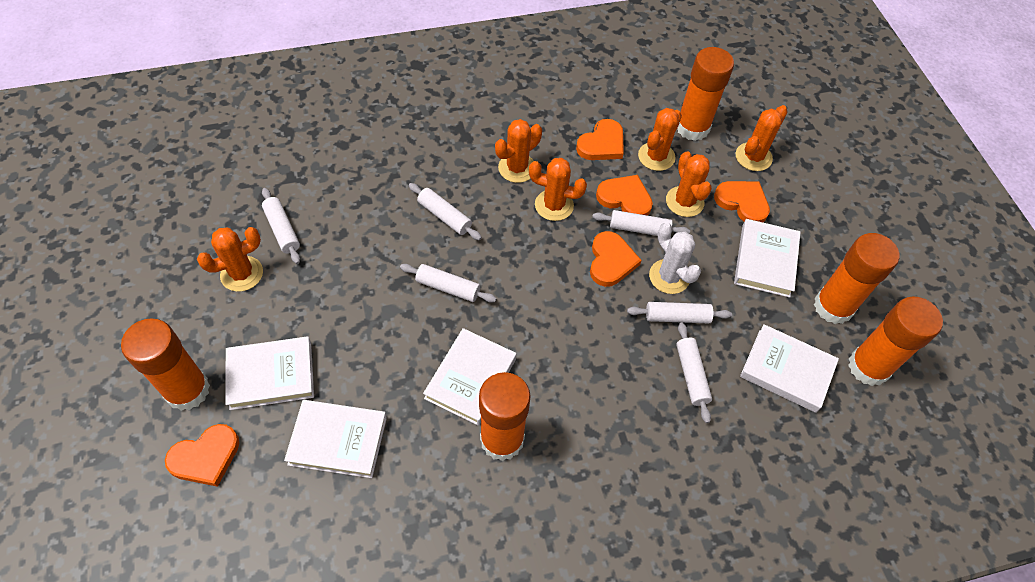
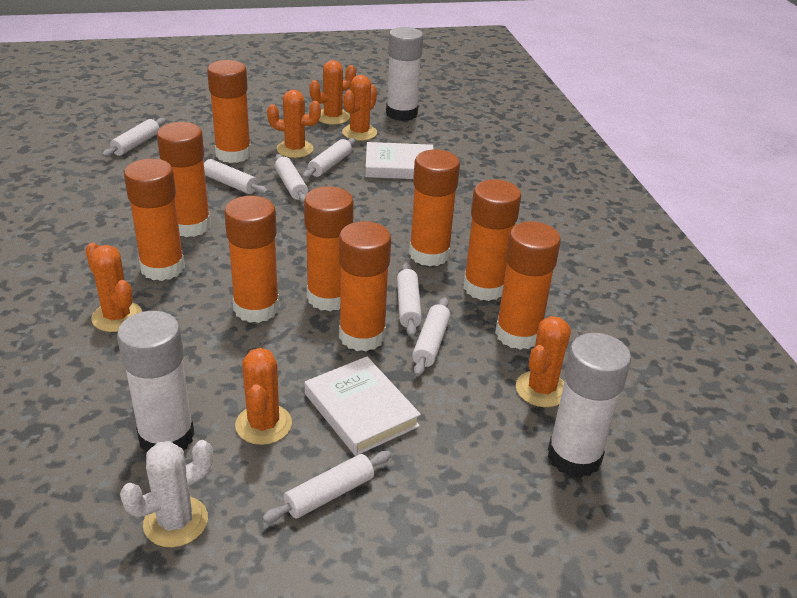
orange glue stick: 5 -> 9
orange heart: 5 -> 0
white book: 5 -> 2
white glue stick: 0 -> 3
white rolling pin: 6 -> 7

